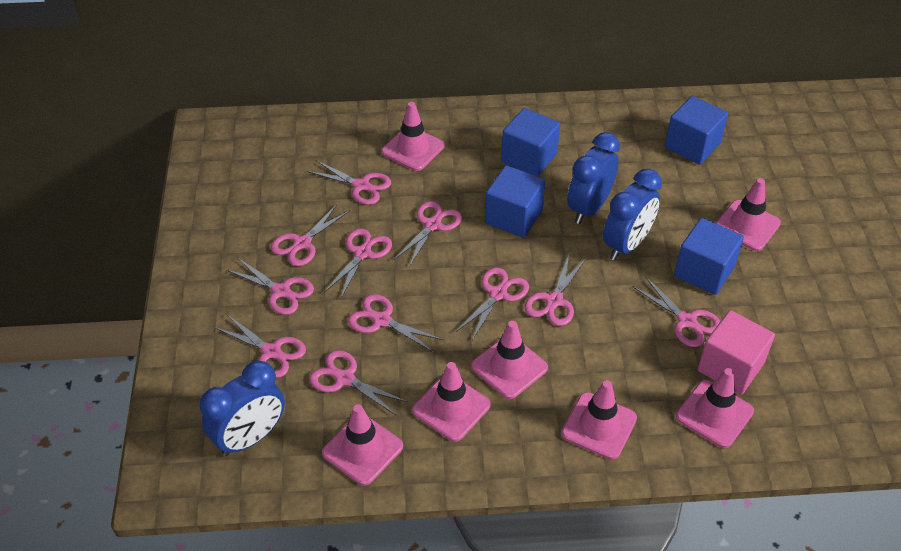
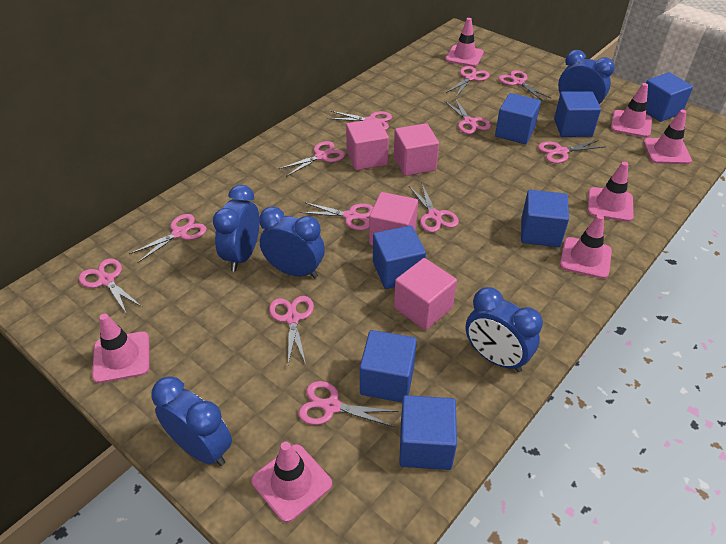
blue clock: 3 -> 5
blue cube: 4 -> 7
pink cube: 1 -> 4
pink scissors: 11 -> 12

